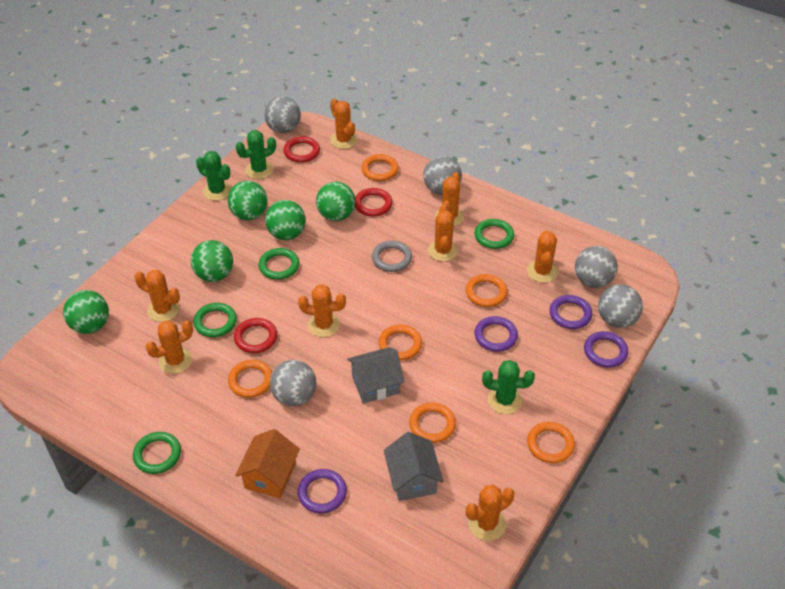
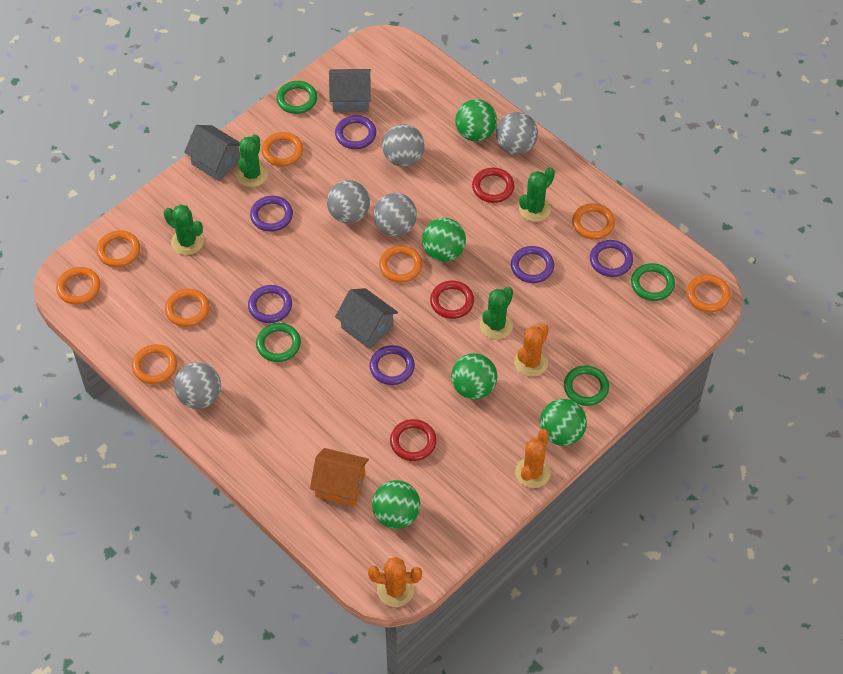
green cactus: 3 -> 4
grey house: 2 -> 3
grey ring: 1 -> 0
orange cactus: 8 -> 3
orange ring: 6 -> 8
purple ring: 4 -> 6

